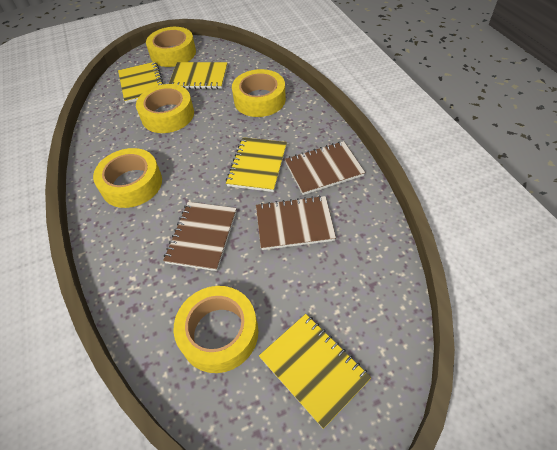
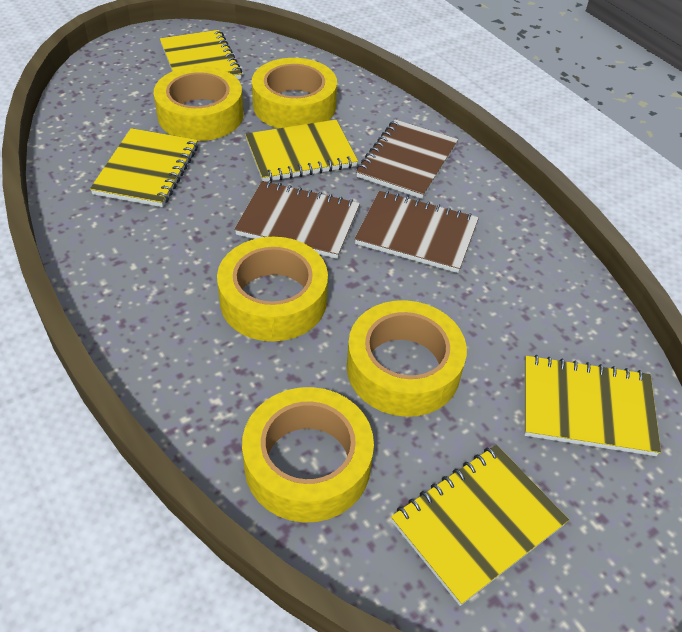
yellow notebook: 4 -> 5

